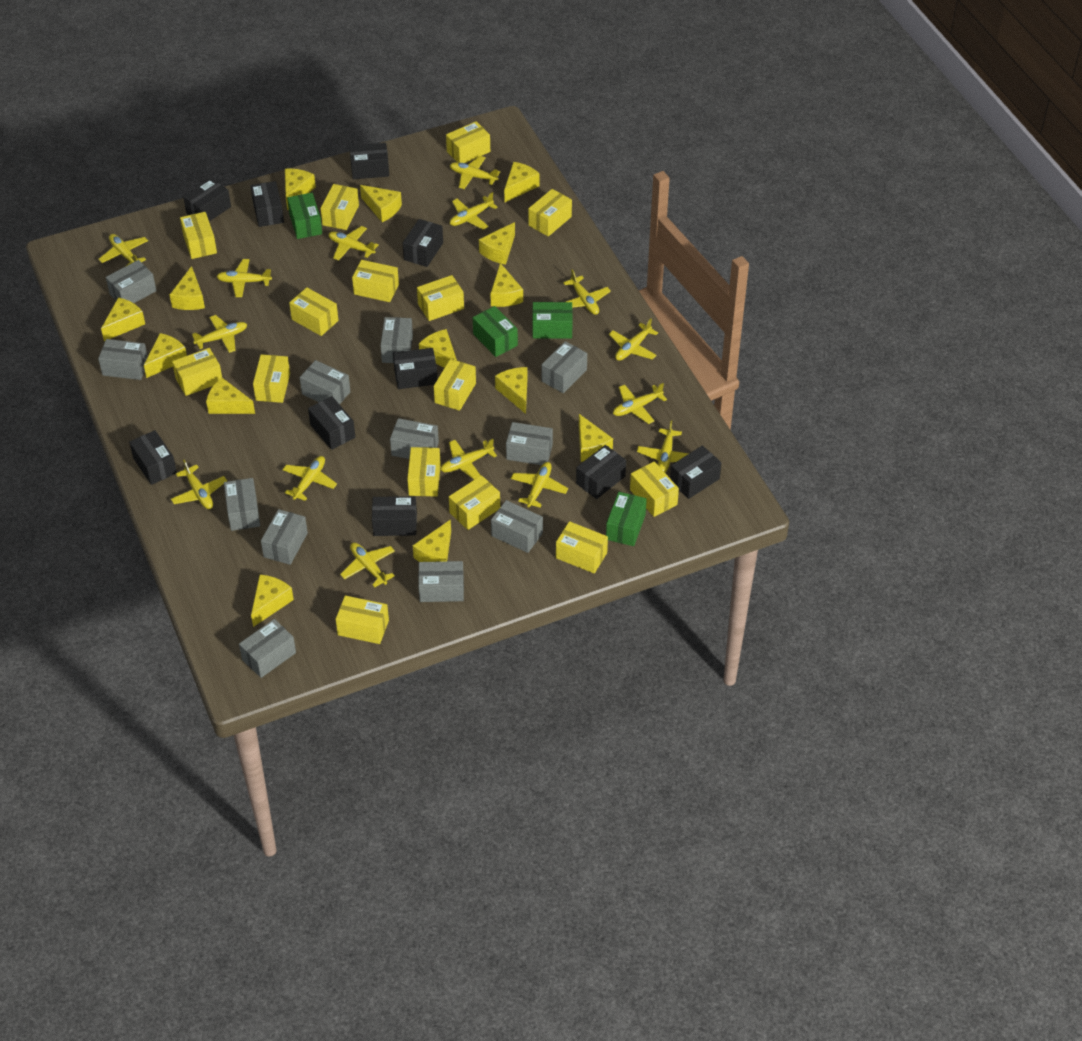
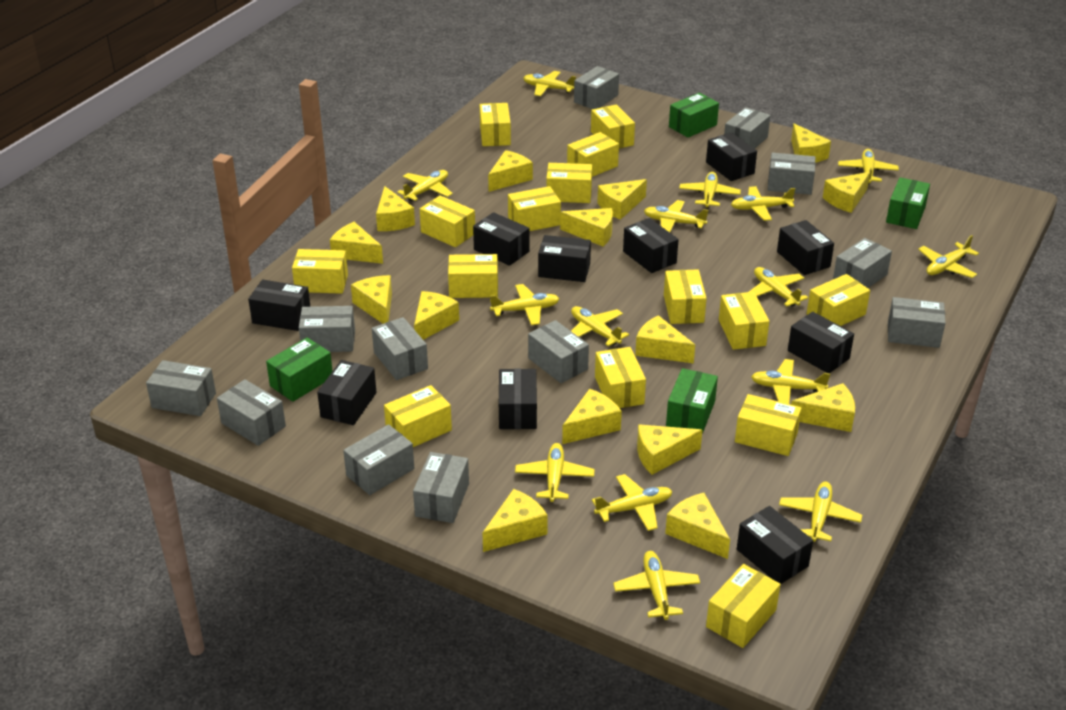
yellow cheese: 14 -> 15

